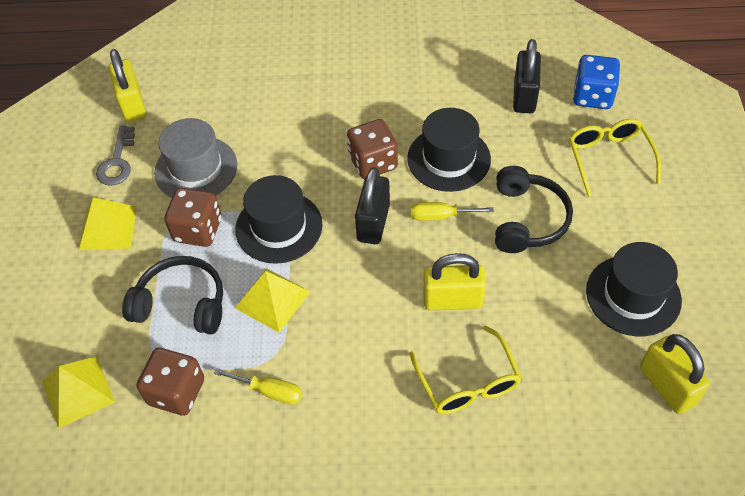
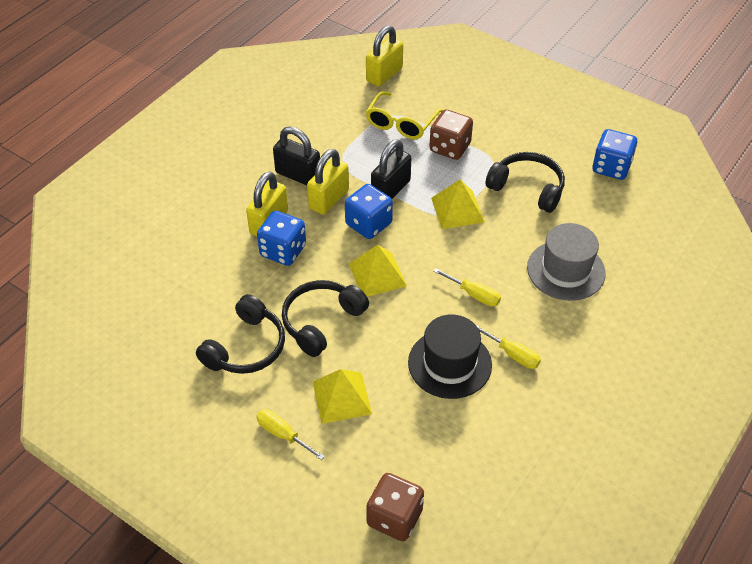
black hat: 3 -> 1
black headphones: 2 -> 3
blue dice: 1 -> 3
brown dice: 3 -> 2
grey key: 1 -> 0
yellow glasses: 2 -> 1
yellow screwdriver: 2 -> 3

